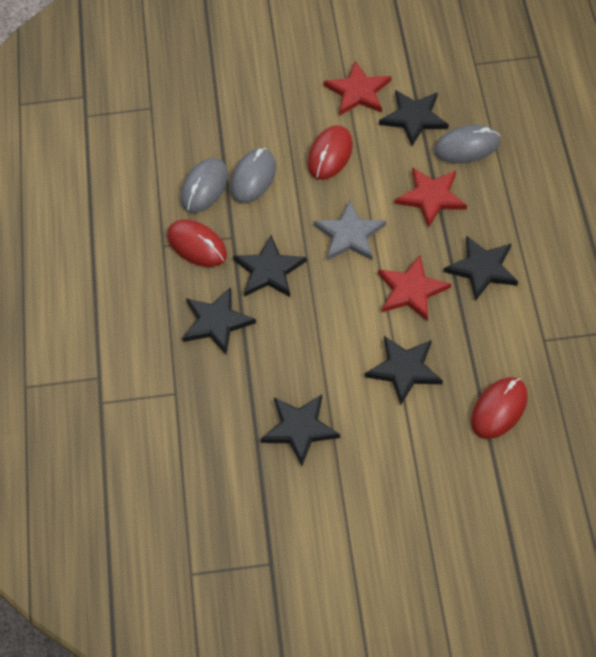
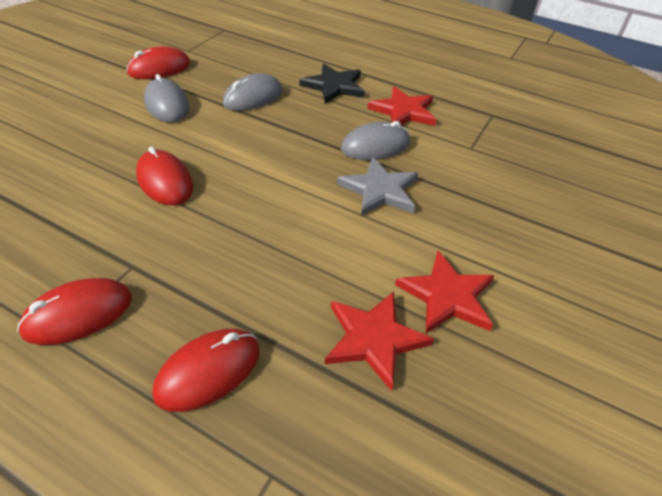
black star: 6 -> 1
red mouse: 3 -> 4

